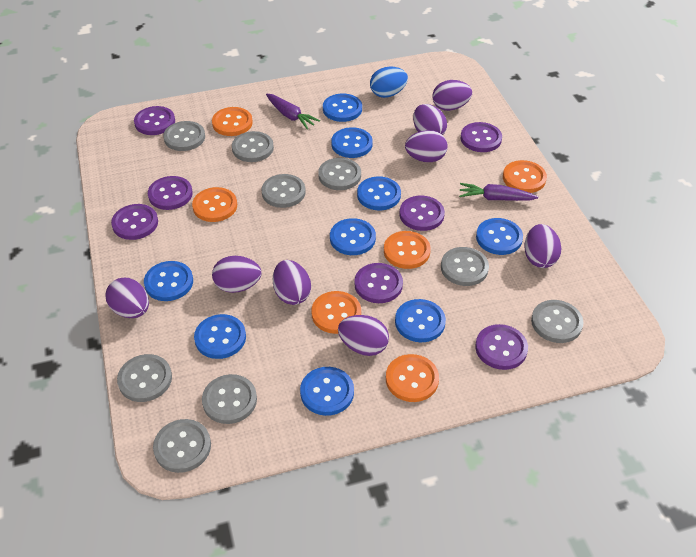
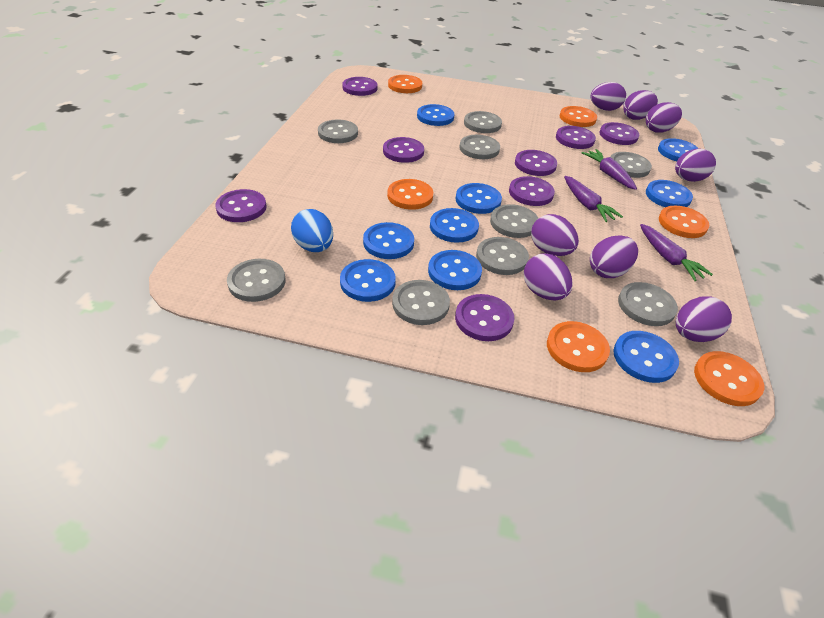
purple button: 7 -> 8
purple carrot: 2 -> 3

